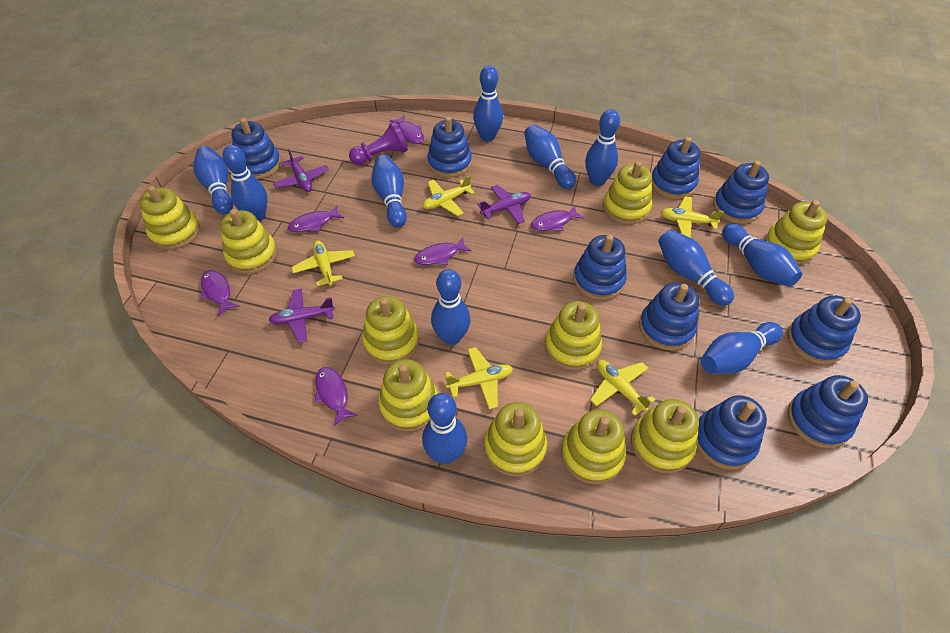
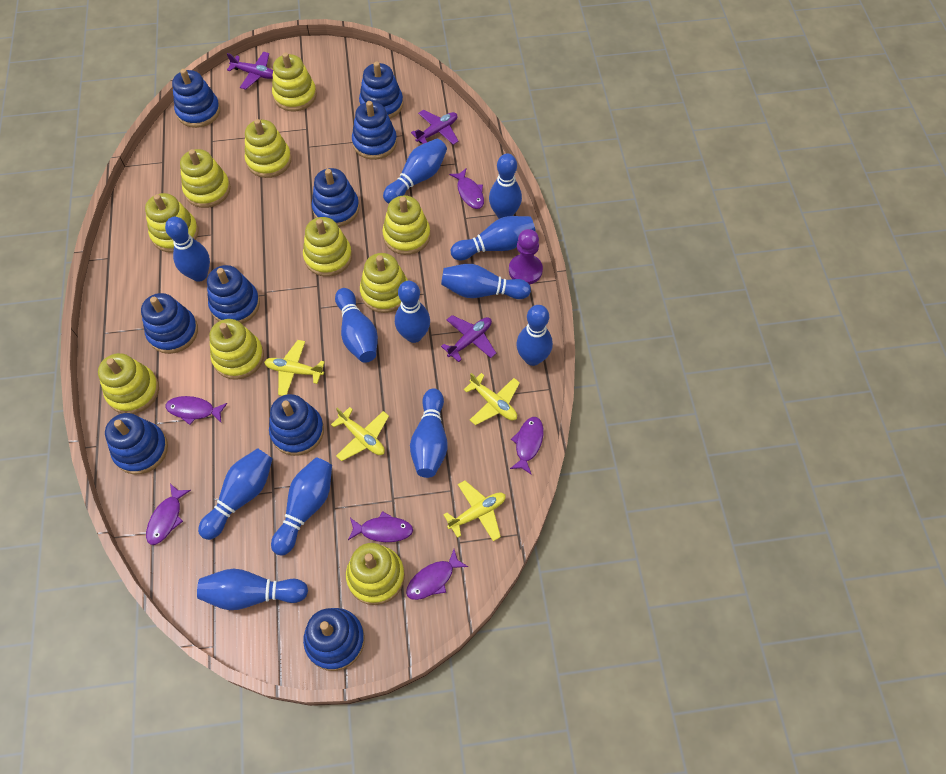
blue bowling pin: 11 -> 12
yellow plane: 5 -> 4

